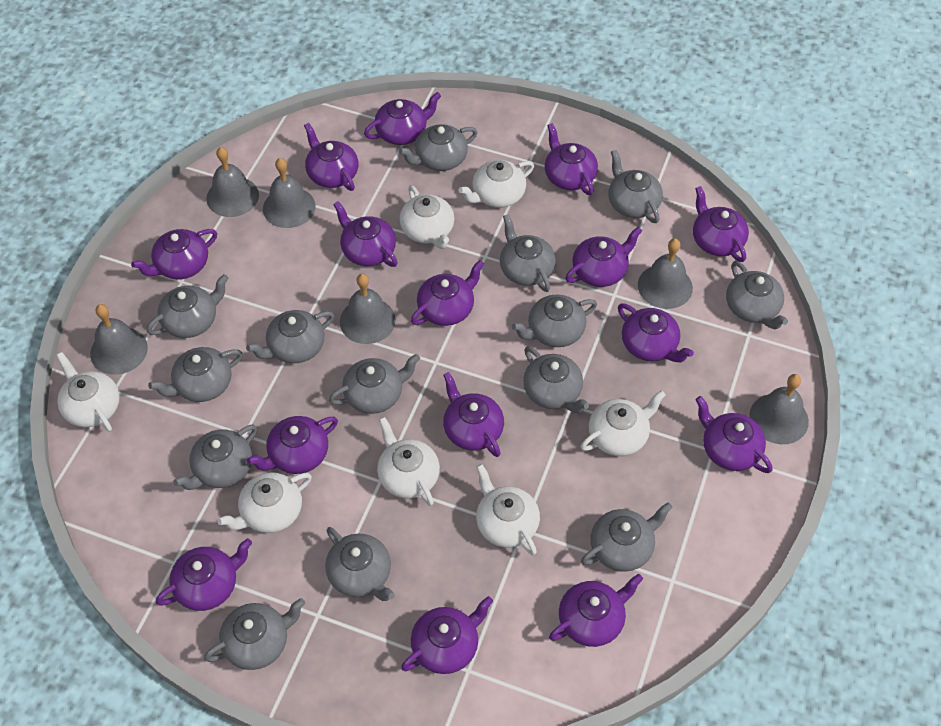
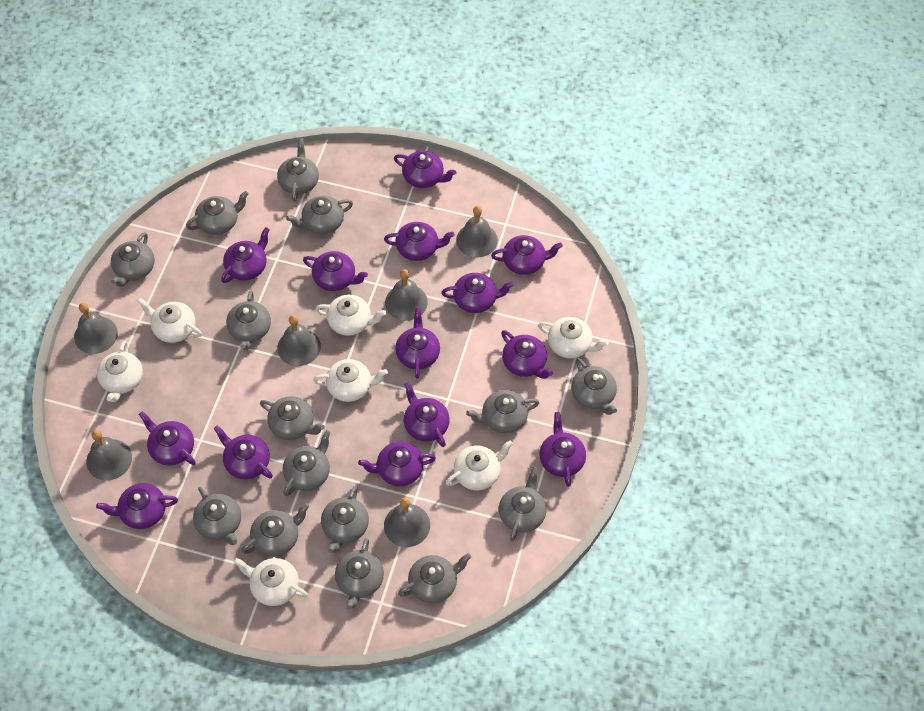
grey teapot: 14 -> 15
purple teapot: 15 -> 14

